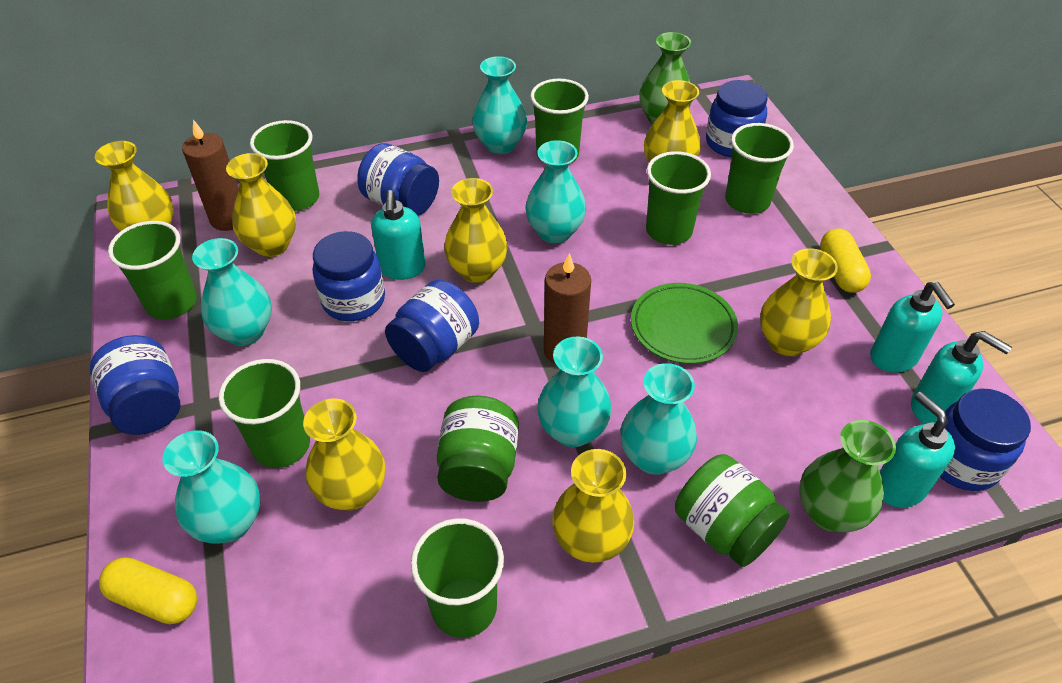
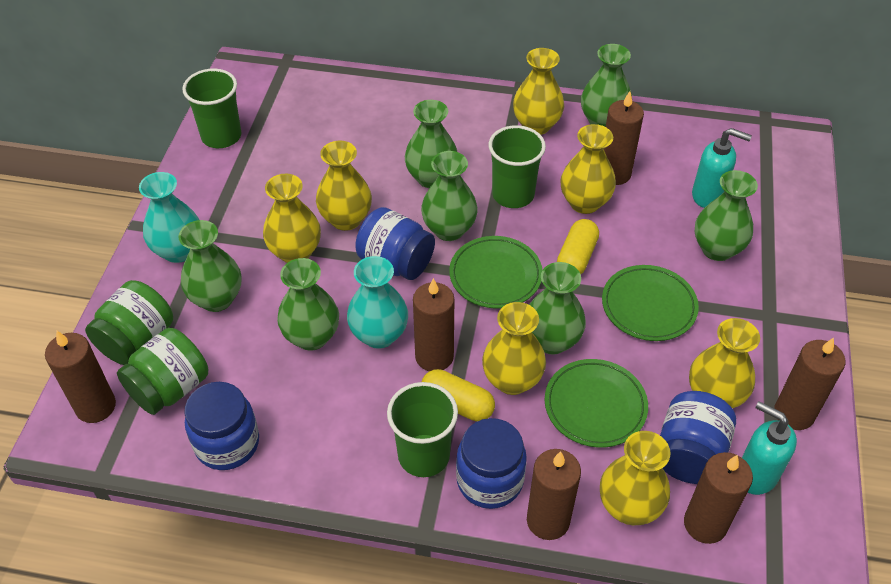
blue jar: 6 -> 4
brown candle: 2 -> 6
green cup: 7 -> 3
green plate: 1 -> 3
green vase: 2 -> 7
turquoise soap dispenser: 4 -> 2
turquoise vase: 6 -> 2

